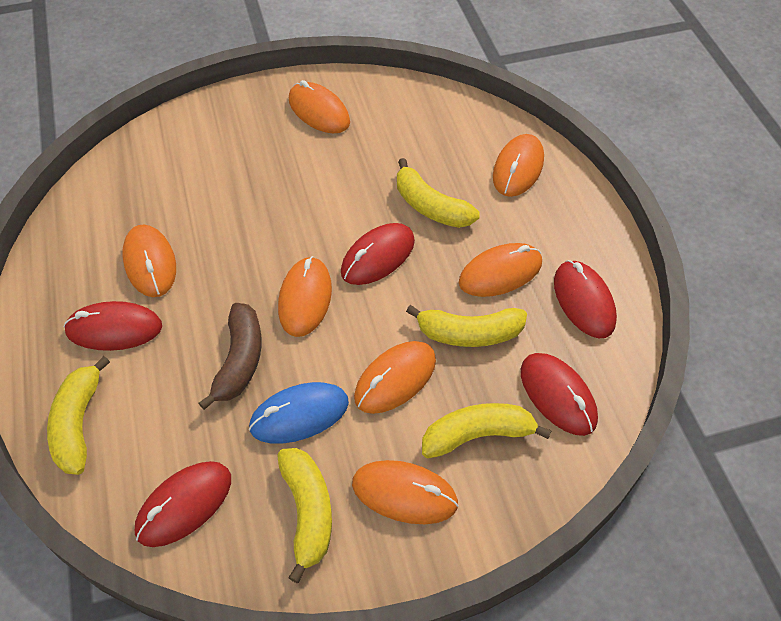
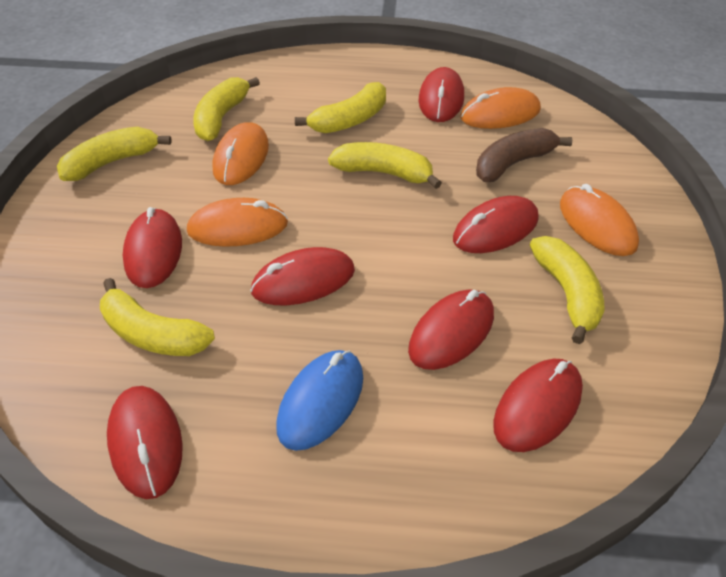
orange mouse: 7 -> 4
red mouse: 5 -> 7
yellow banana: 5 -> 6

